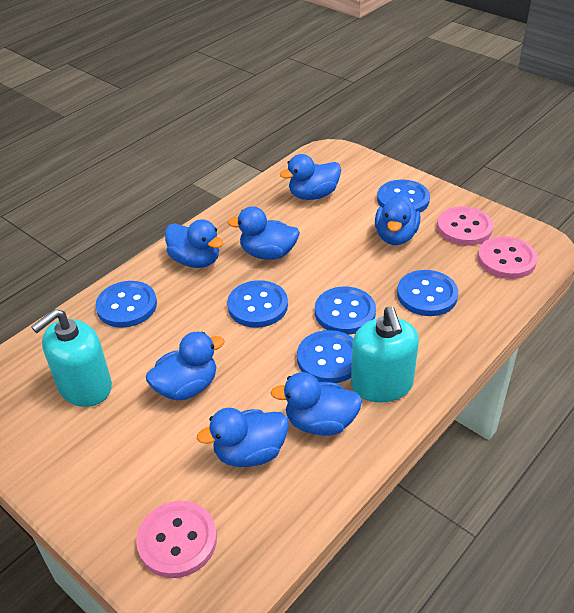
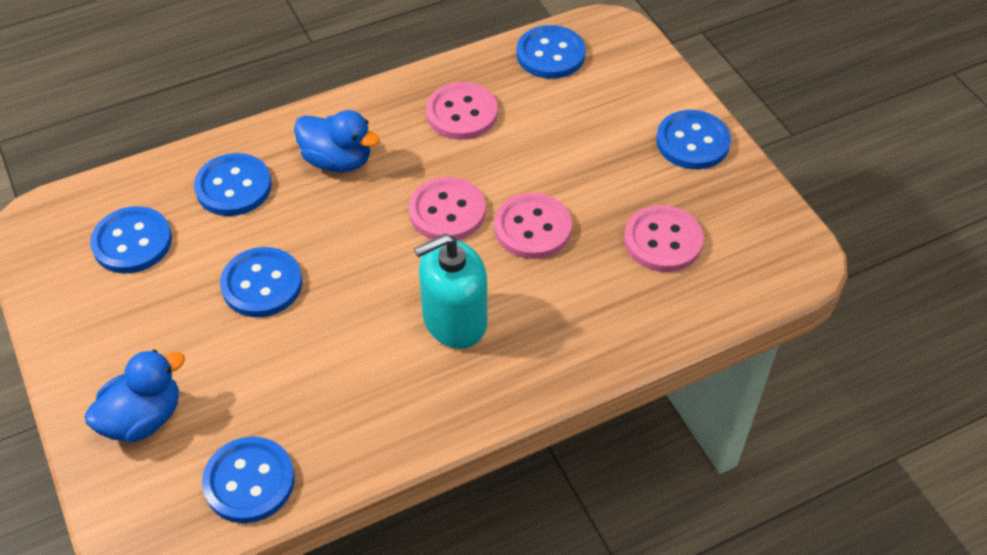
blue duck: 7 -> 2
pink button: 3 -> 4
turquoise soap dispenser: 2 -> 1

